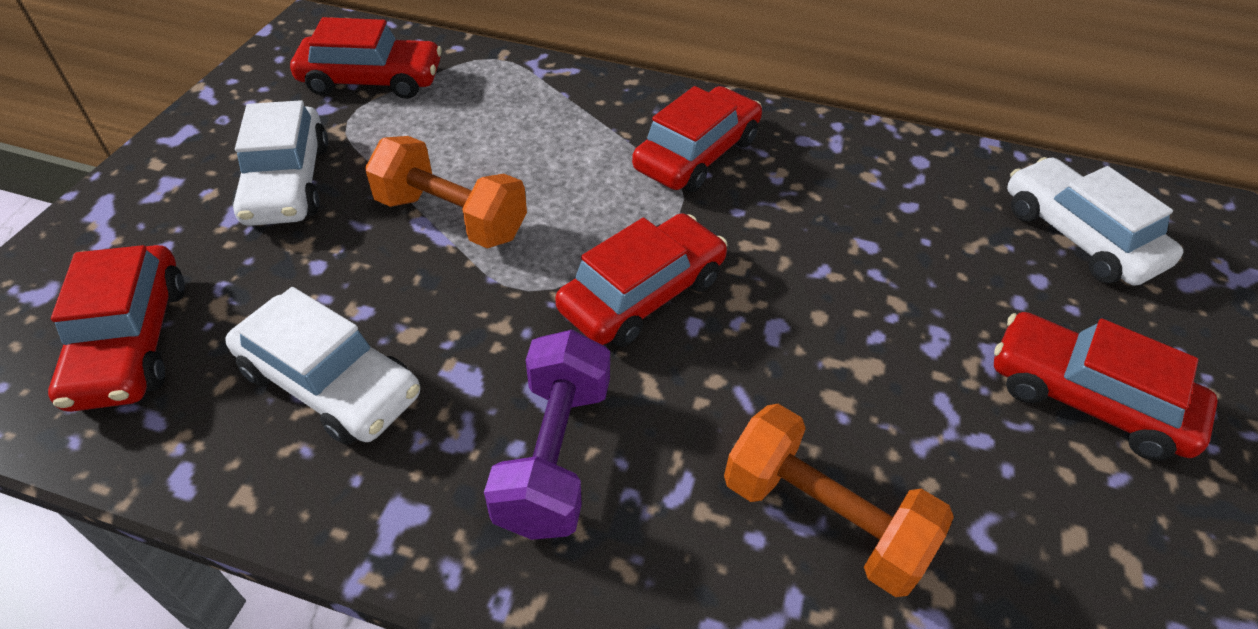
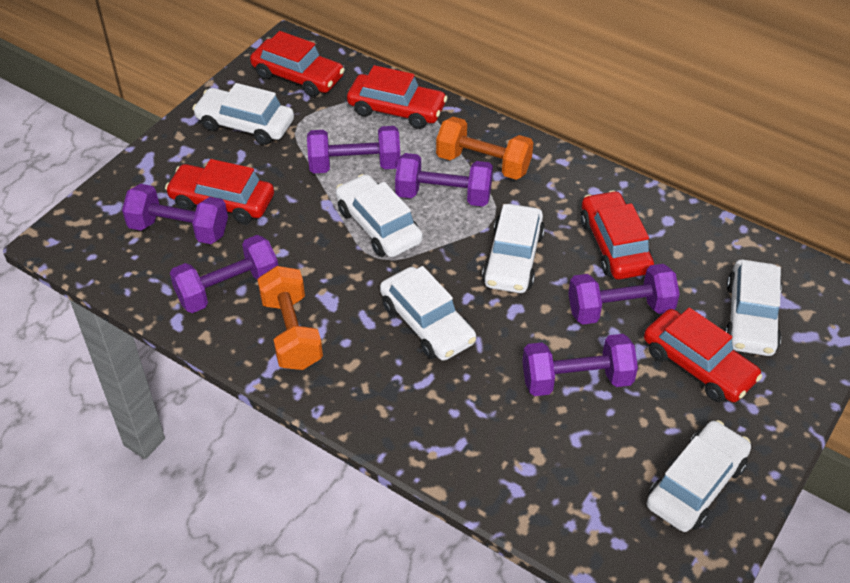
purple dumbbell: 1 -> 6
white car: 3 -> 6

